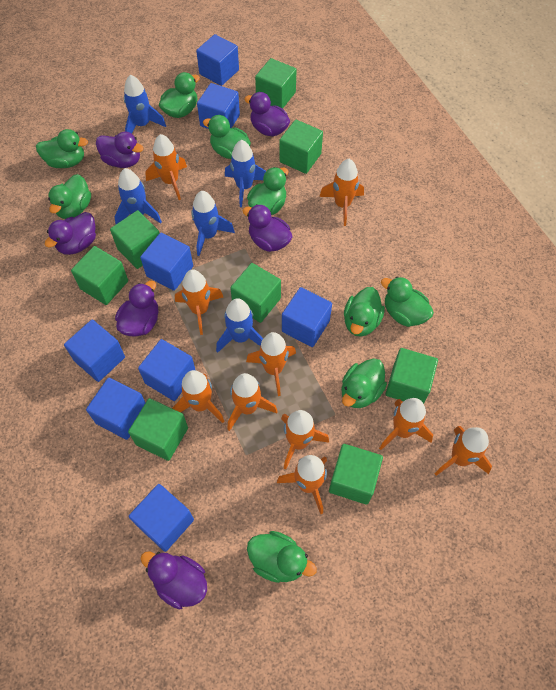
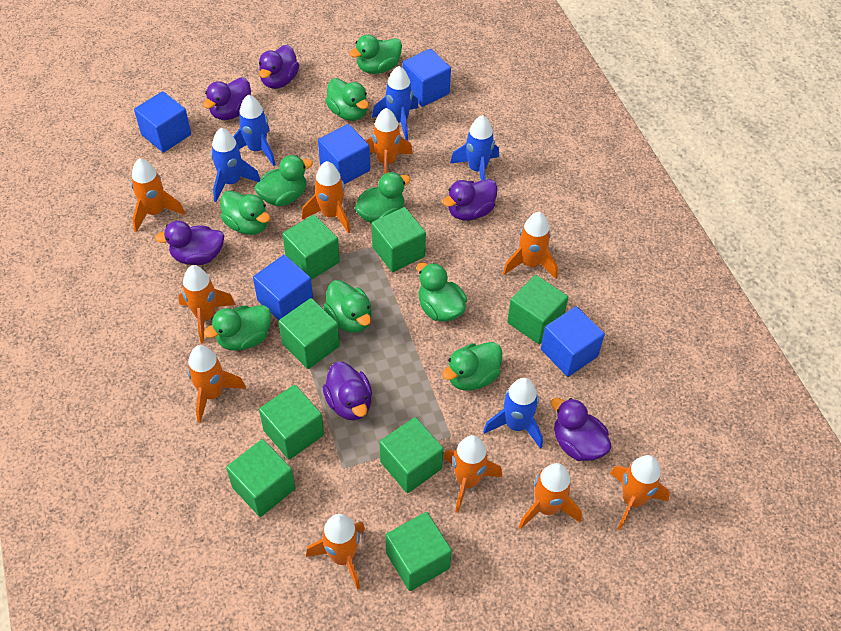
blue cube: 8 -> 5

